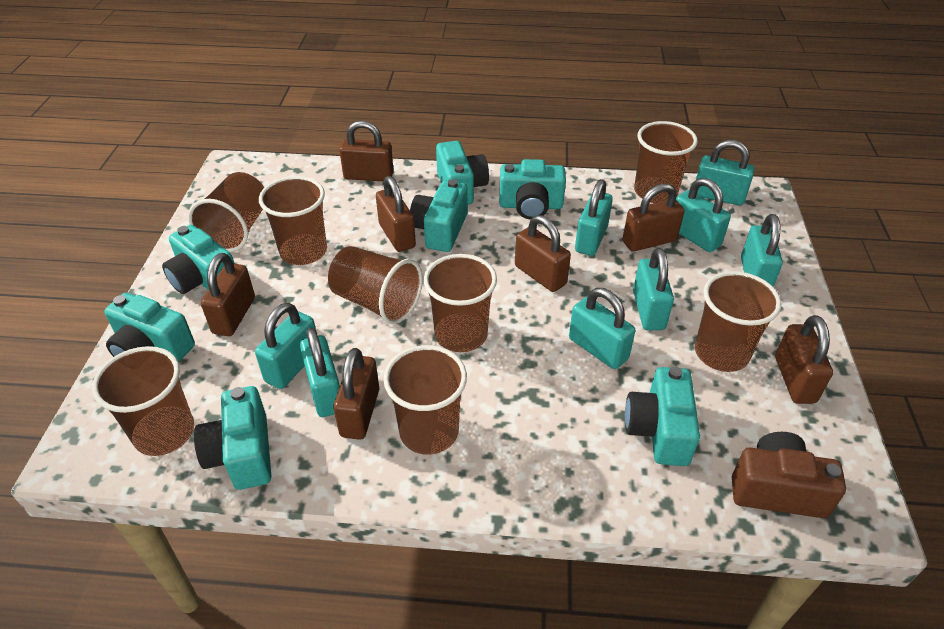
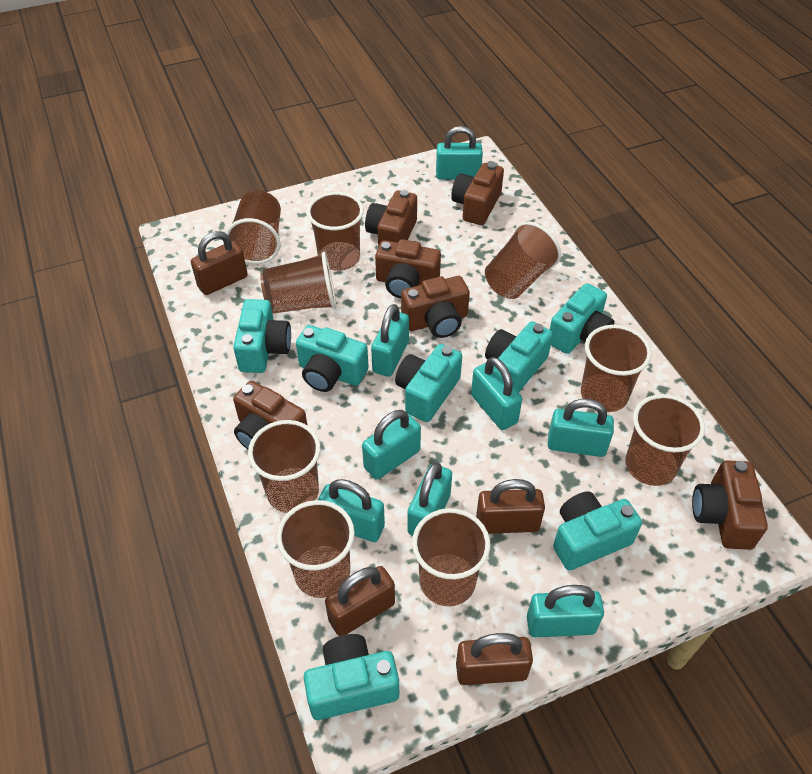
brown camera: 1 -> 6
brown cup: 8 -> 9
brown padlock: 7 -> 4

